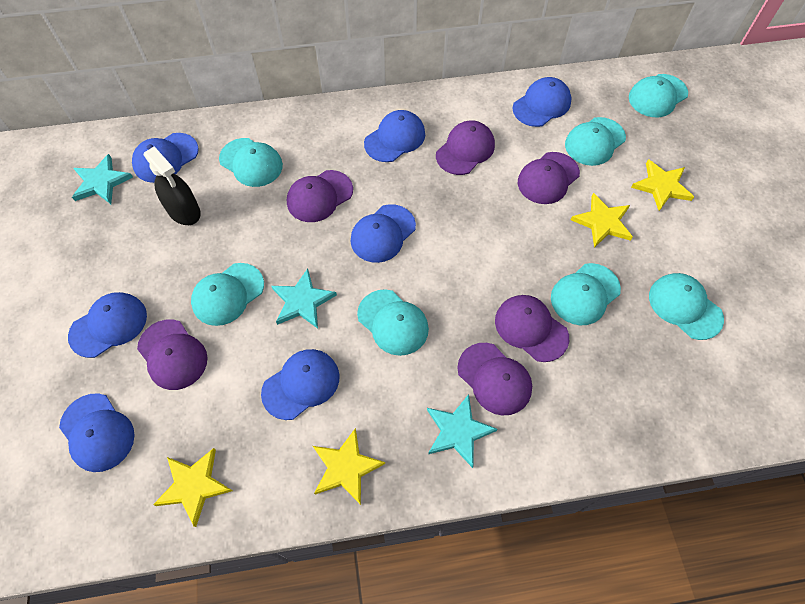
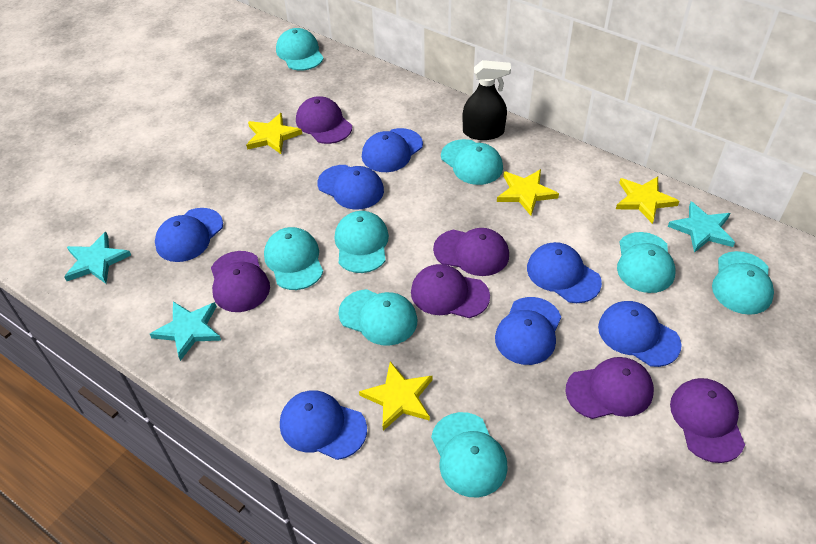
turquoise cap: 7 -> 8

